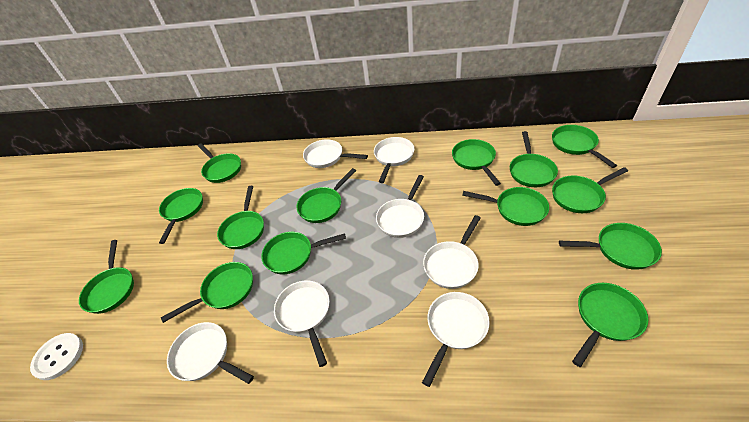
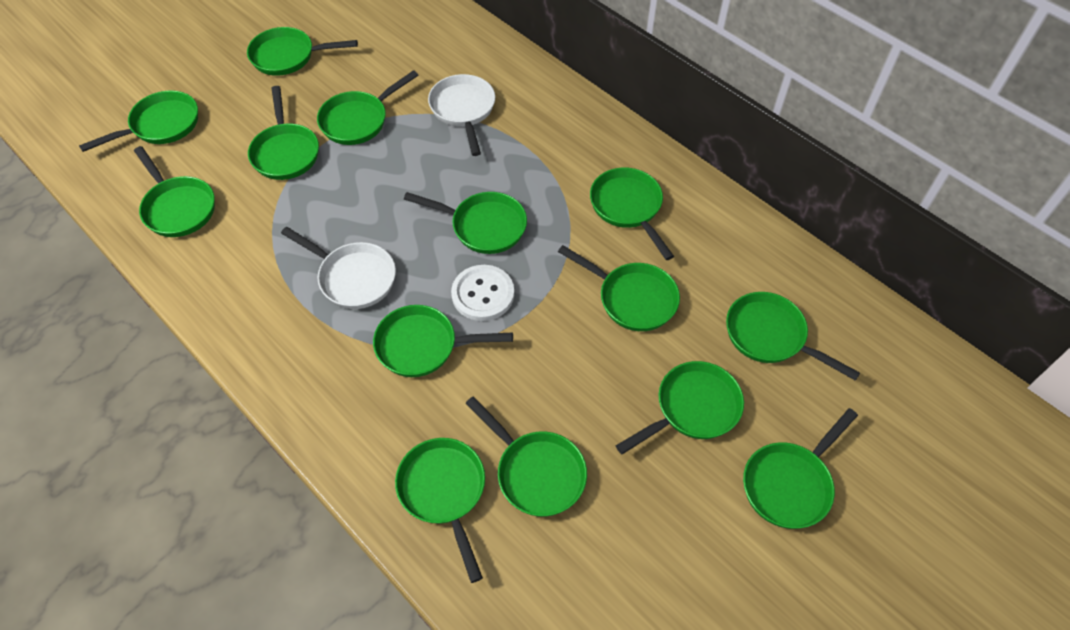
white pan: 7 -> 2

